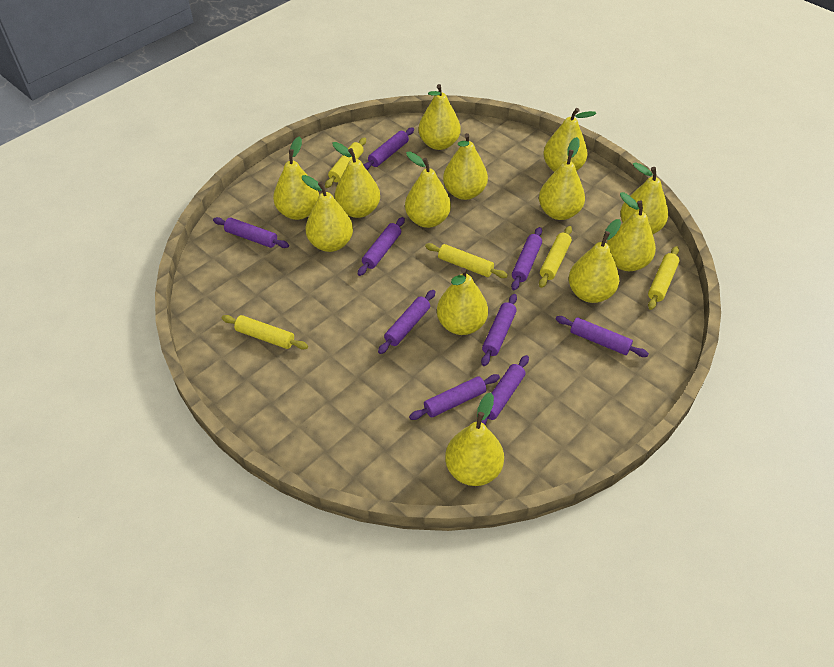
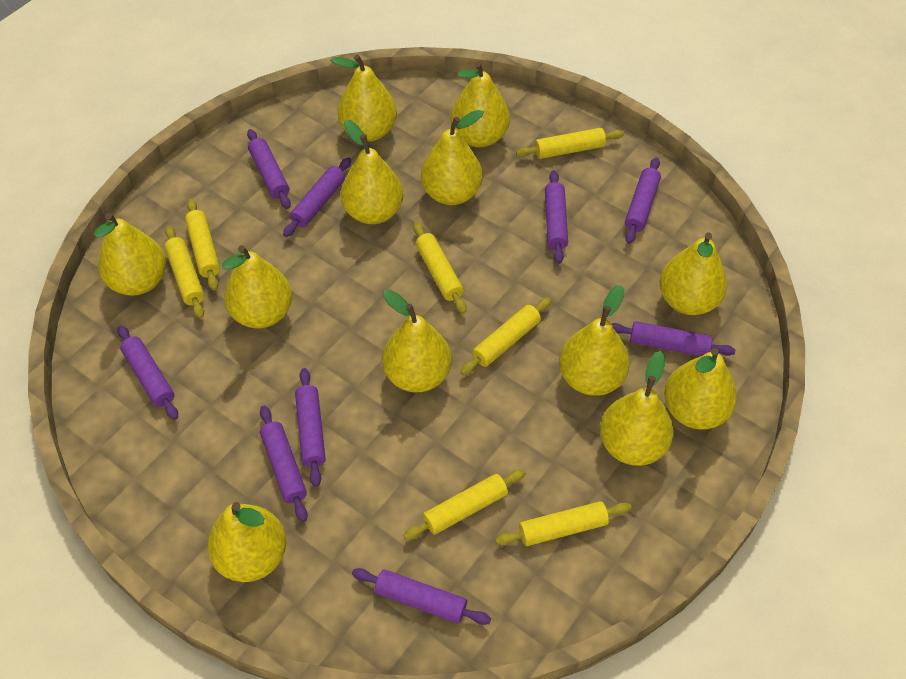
yellow pear: 13 -> 12
yellow rolling pin: 5 -> 7

